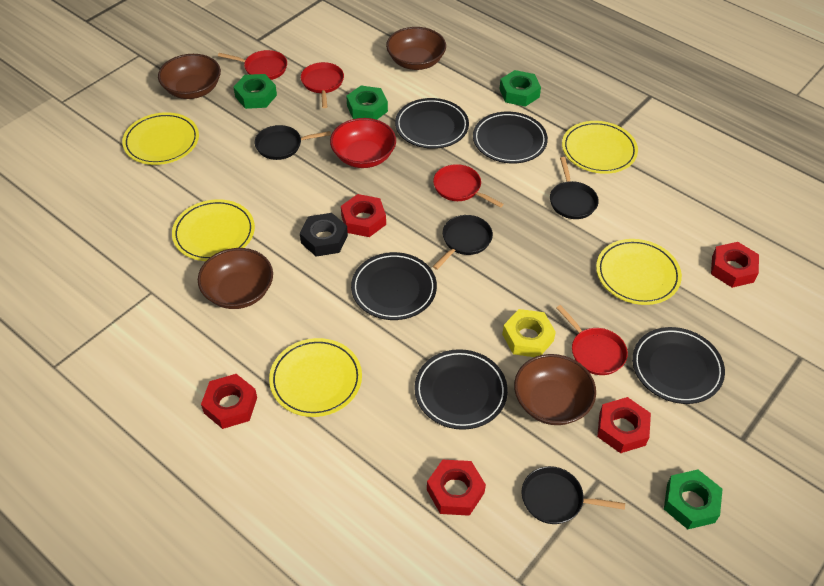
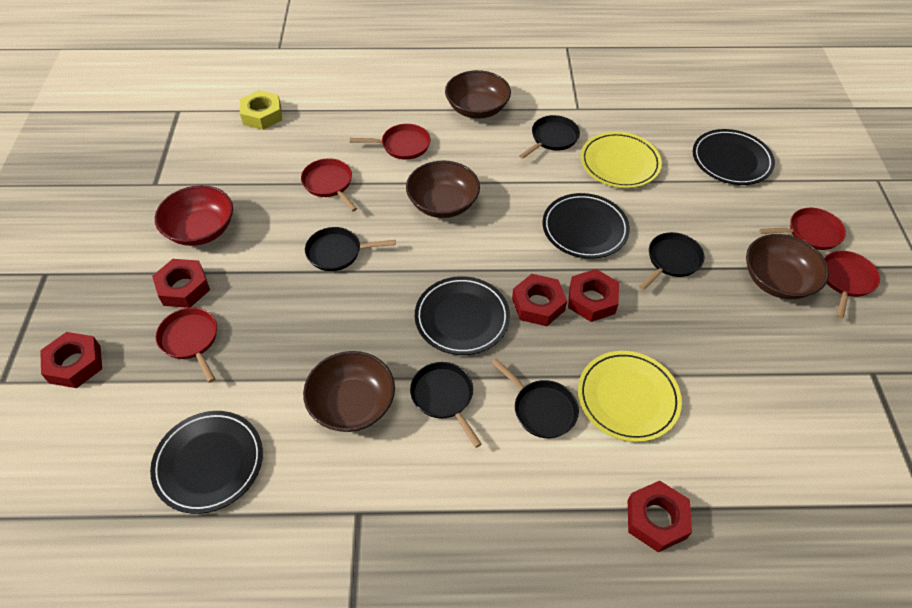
black nut: 1 -> 0
black pan: 4 -> 5
black plate: 5 -> 4
green nut: 4 -> 0
red pan: 4 -> 5
yellow plate: 5 -> 2

